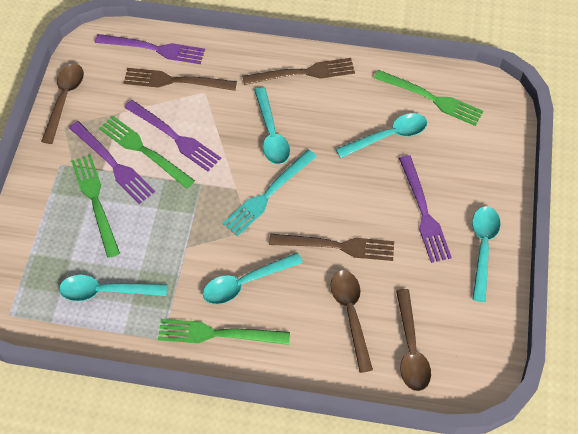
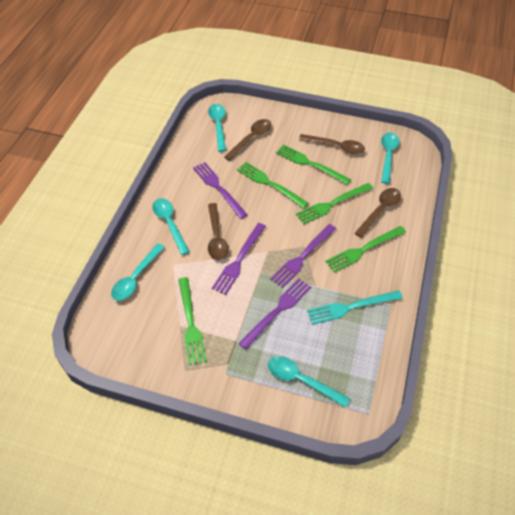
brown fork: 3 -> 0
brown spoon: 3 -> 4
green fork: 4 -> 5

